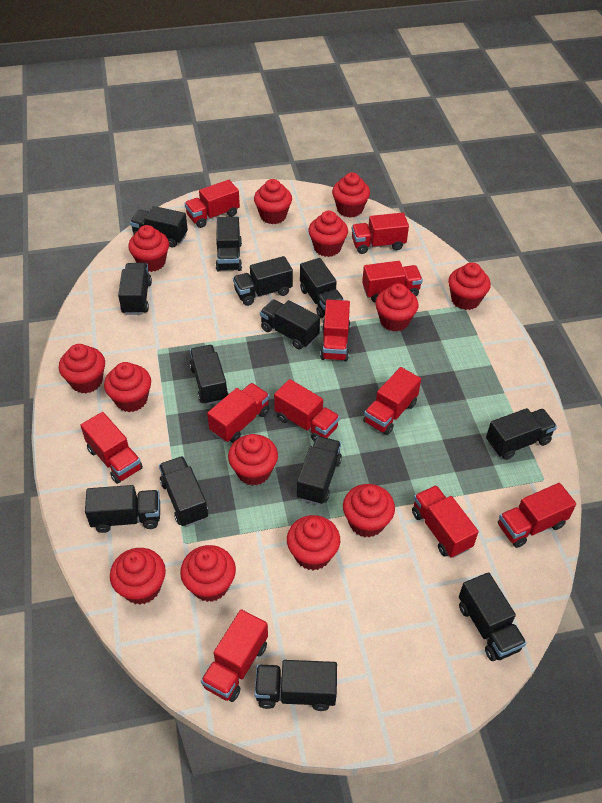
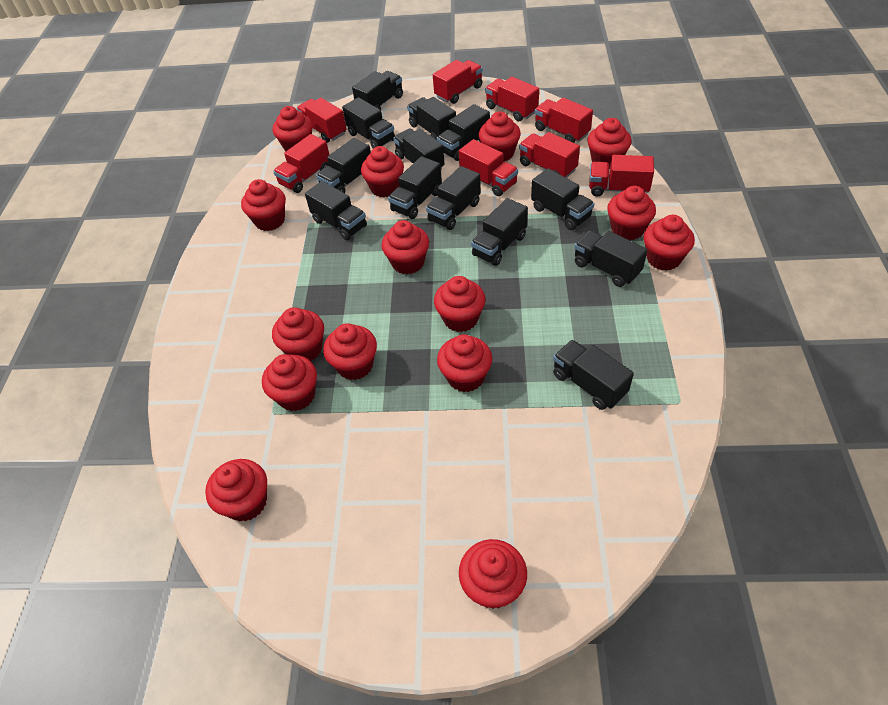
red cupcake: 13 -> 15
red truck: 11 -> 8

